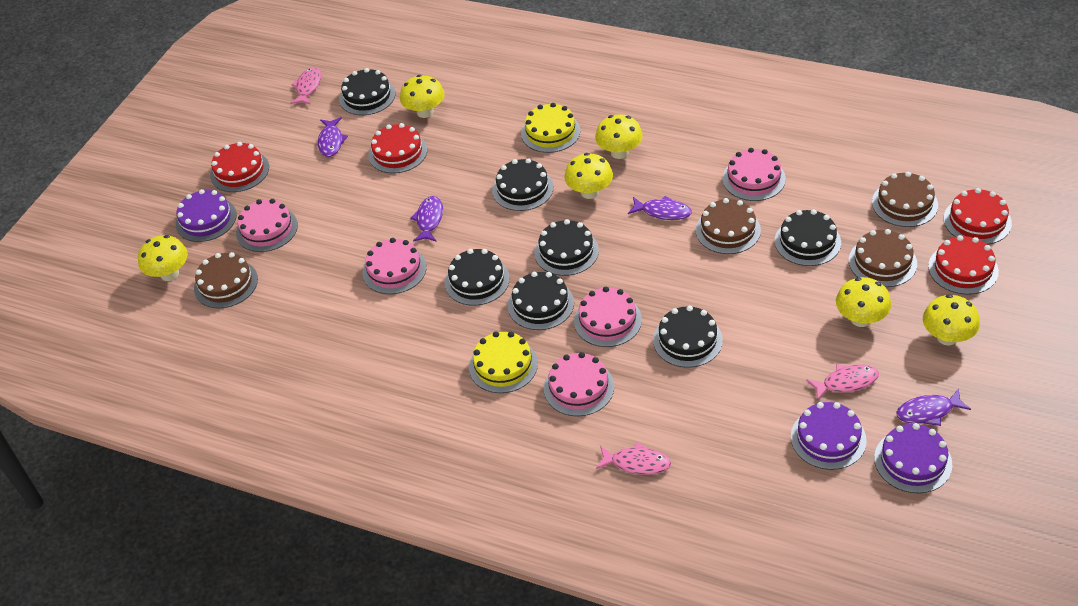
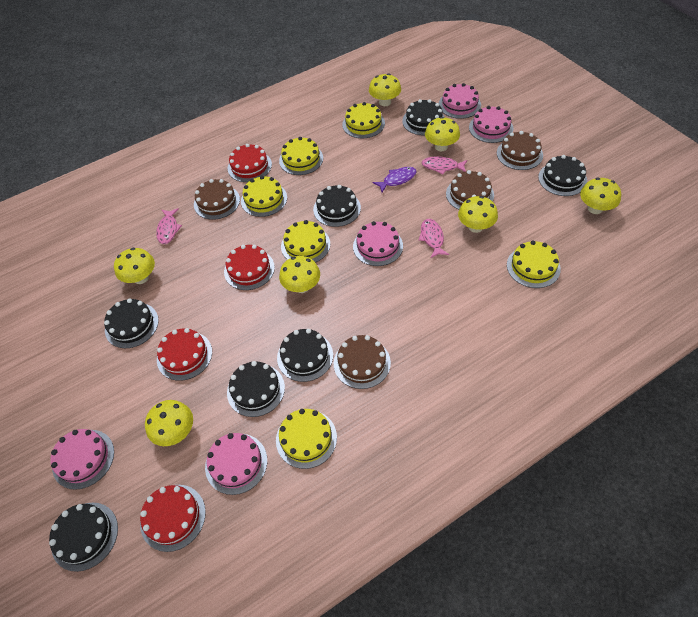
purple cake: 3 -> 0
purple fish: 4 -> 1
yellow cake: 2 -> 6
yellow mushroom: 6 -> 7

